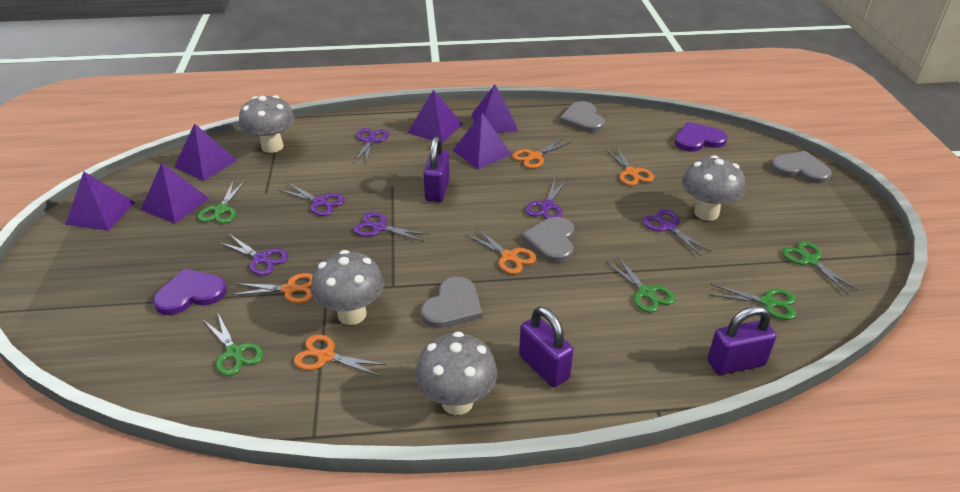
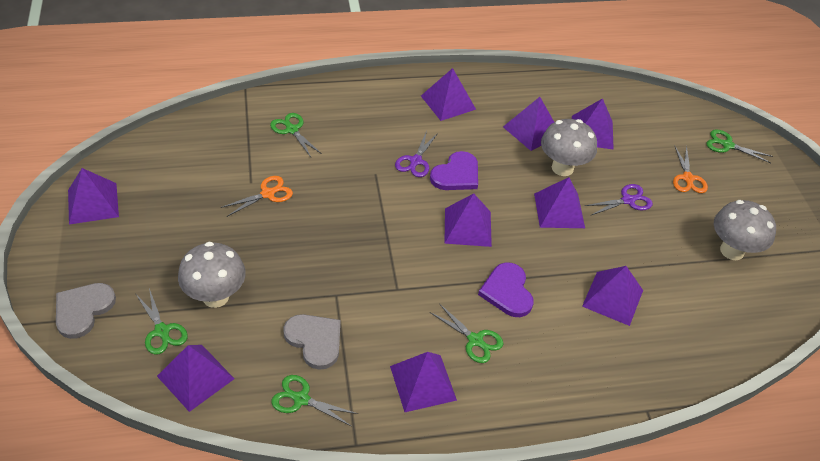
grey heart: 4 -> 2
grey mushroom: 4 -> 3
orange scissors: 5 -> 2
purple padlock: 3 -> 0
purple pyramid: 6 -> 9
purple scissors: 6 -> 2

